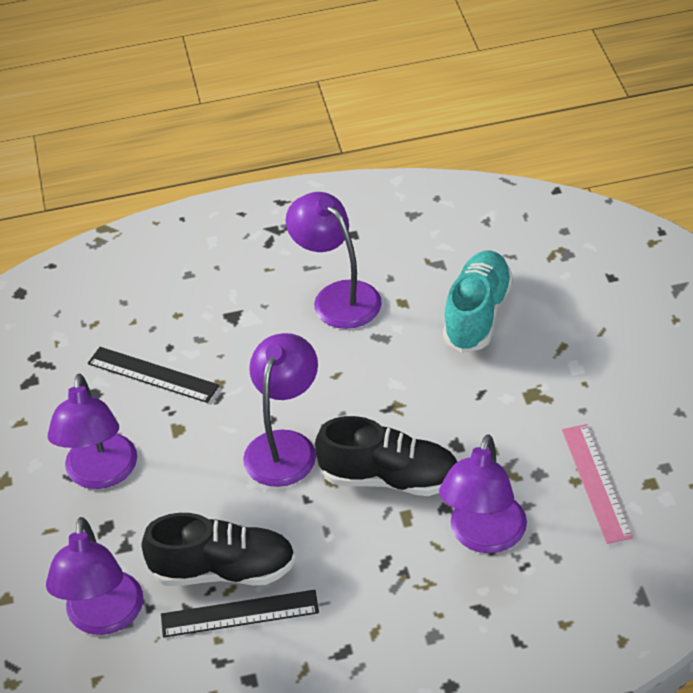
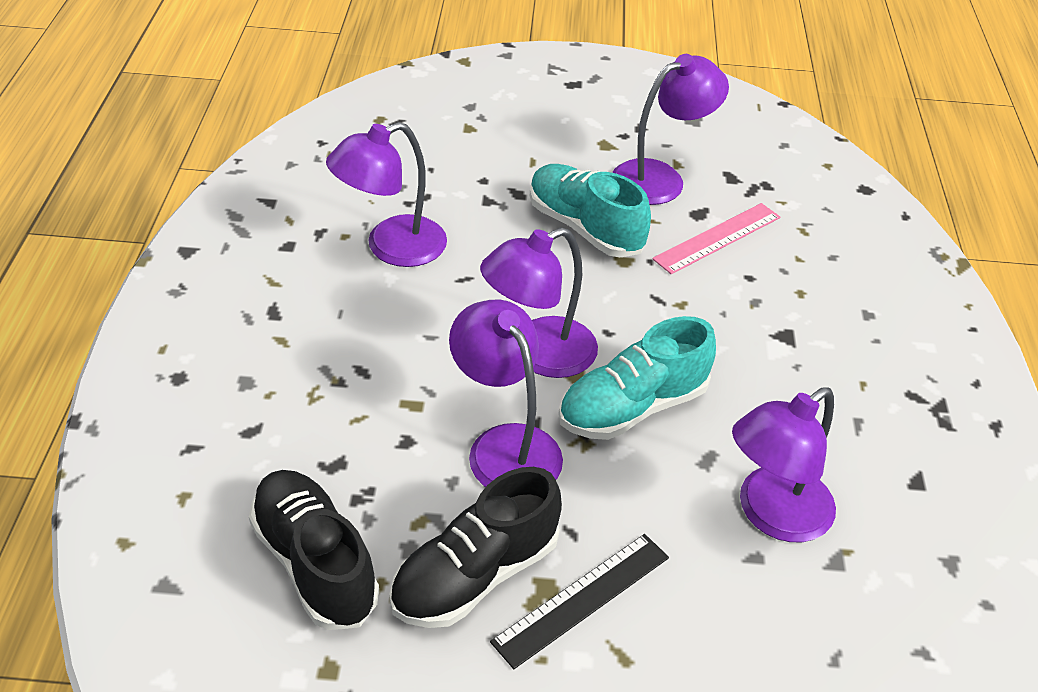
black ruler: 2 -> 1
turquoise shoe: 1 -> 2

